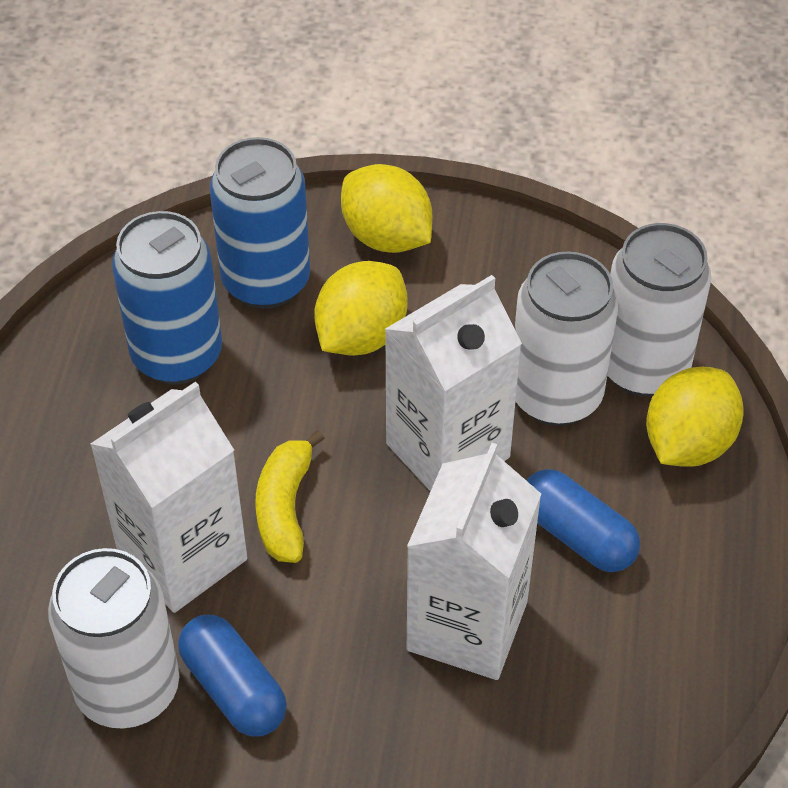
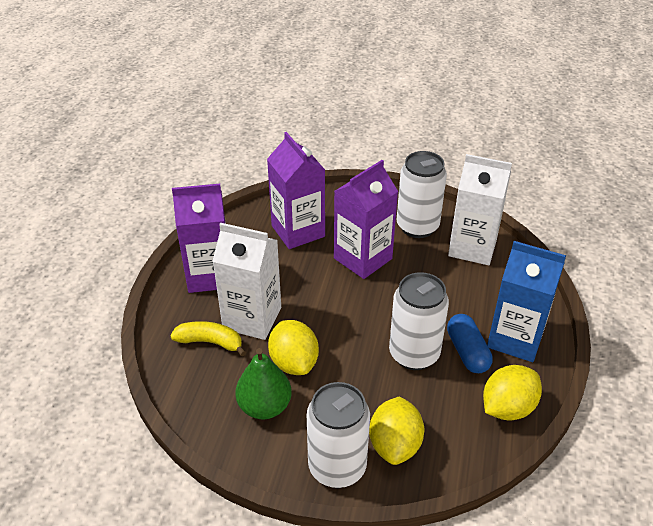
blue can: 2 -> 0
blue capsule: 2 -> 1
blue carton: 0 -> 1
green pear: 0 -> 1
purple carton: 0 -> 3
white carton: 3 -> 2

